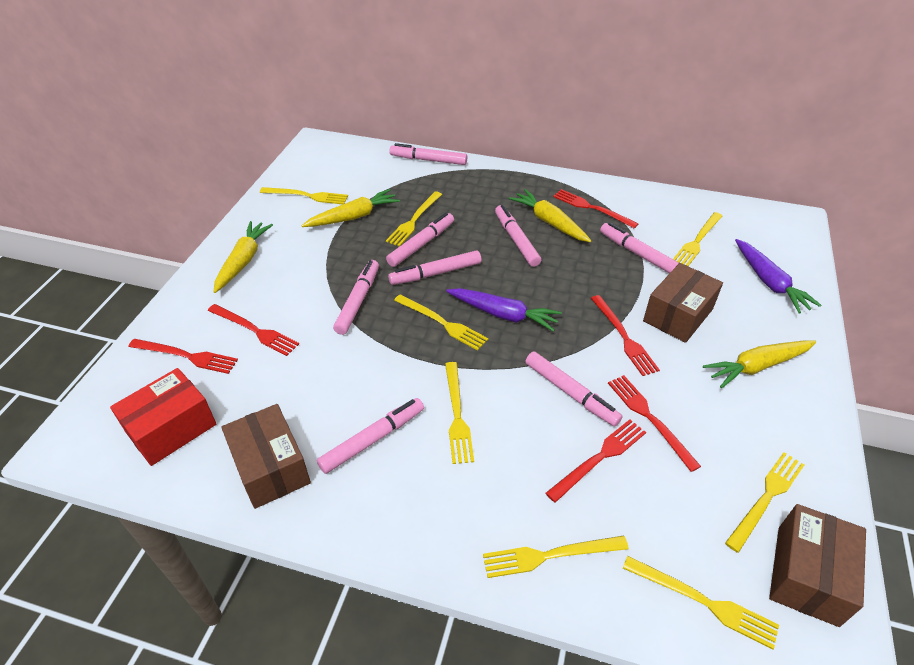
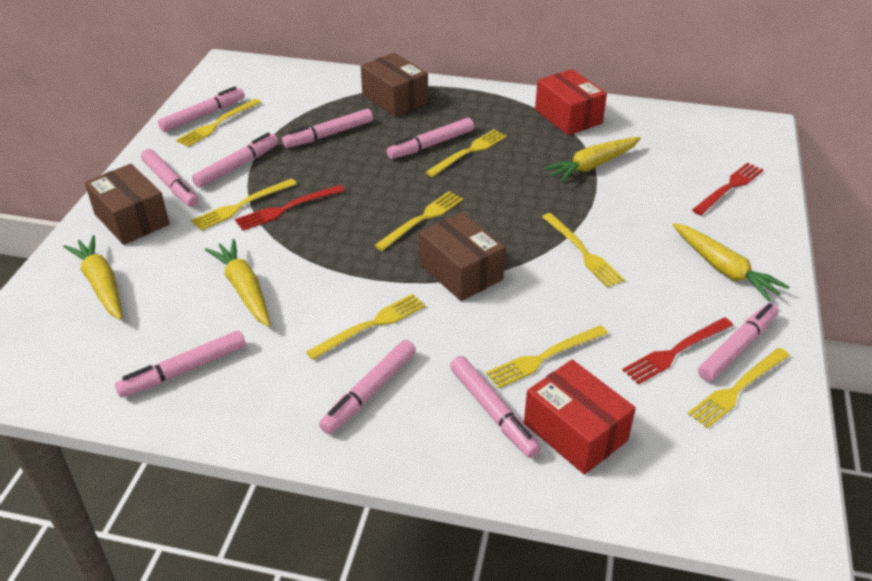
pink marker: 8 -> 9
purple carrot: 2 -> 0
red box: 1 -> 2
red fork: 6 -> 3

